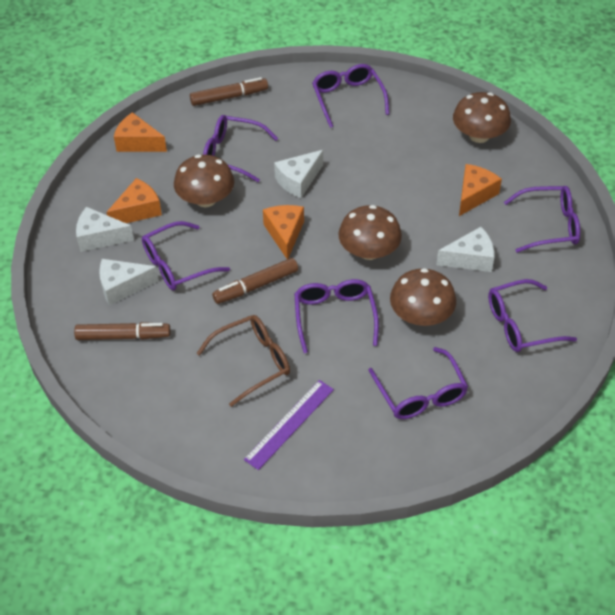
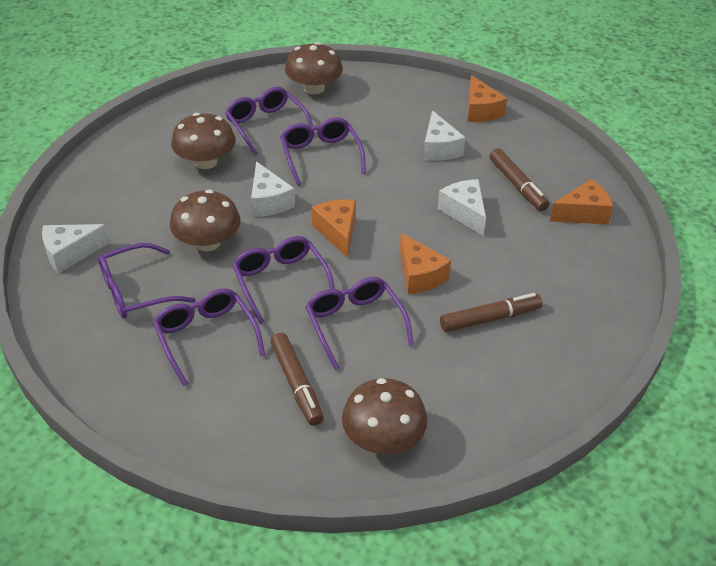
brown glasses: 1 -> 0
purple glasses: 7 -> 6
purple ruler: 1 -> 0

